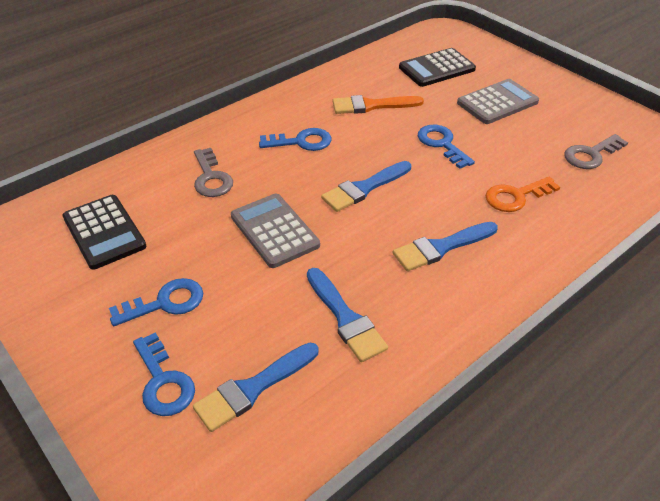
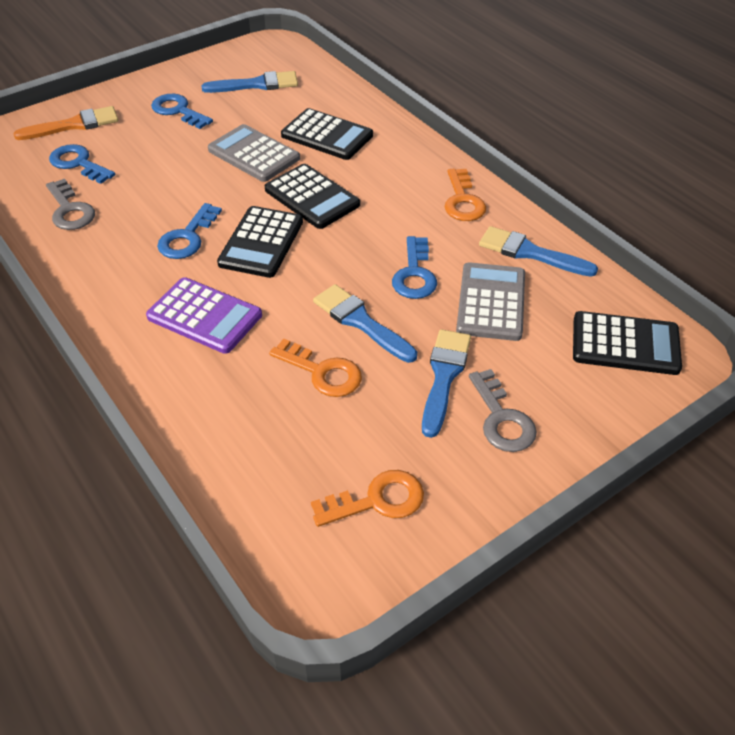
black calculator: 2 -> 4
orange key: 1 -> 3
purple calculator: 0 -> 1

